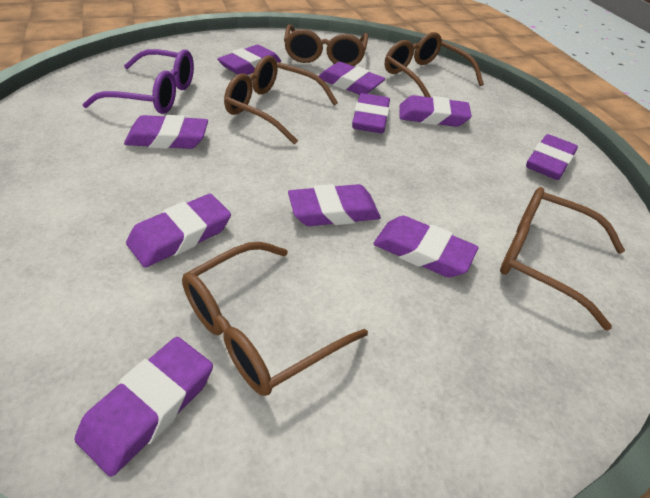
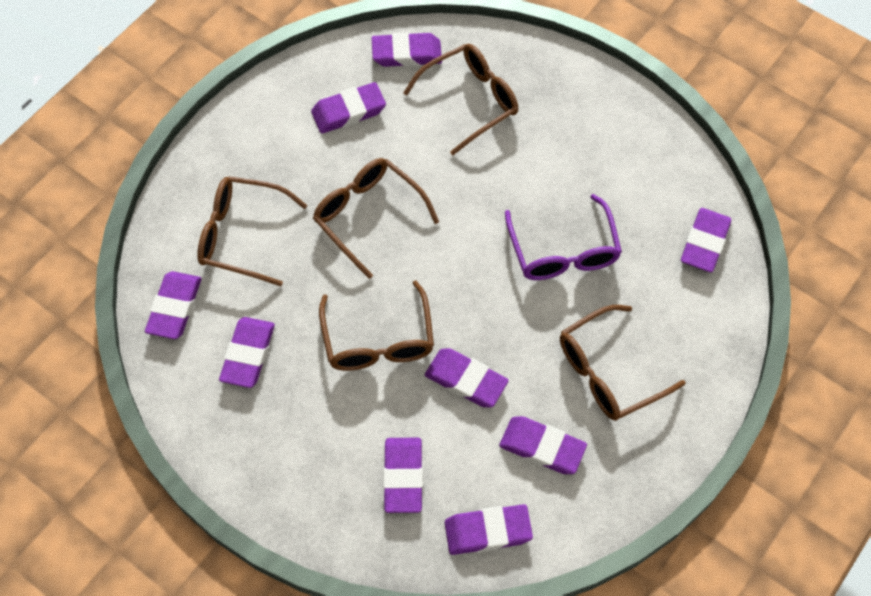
purple eraser: 10 -> 9

